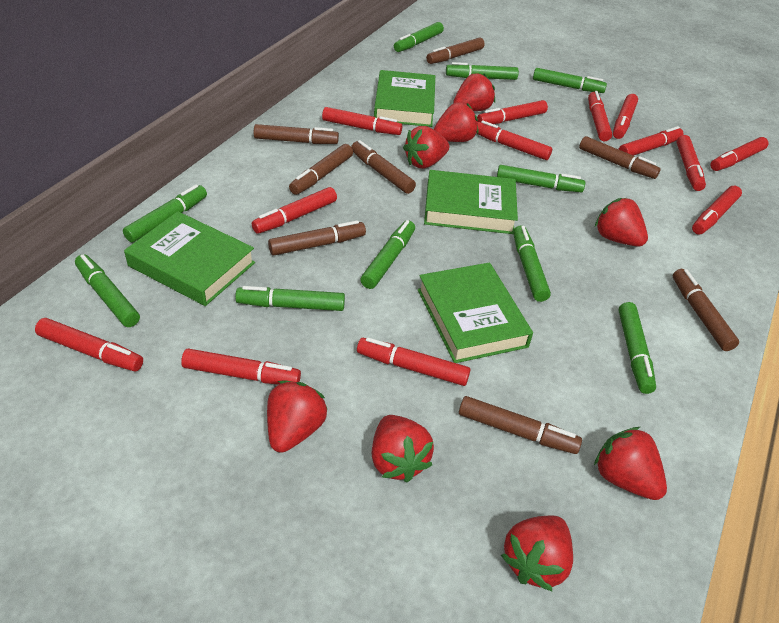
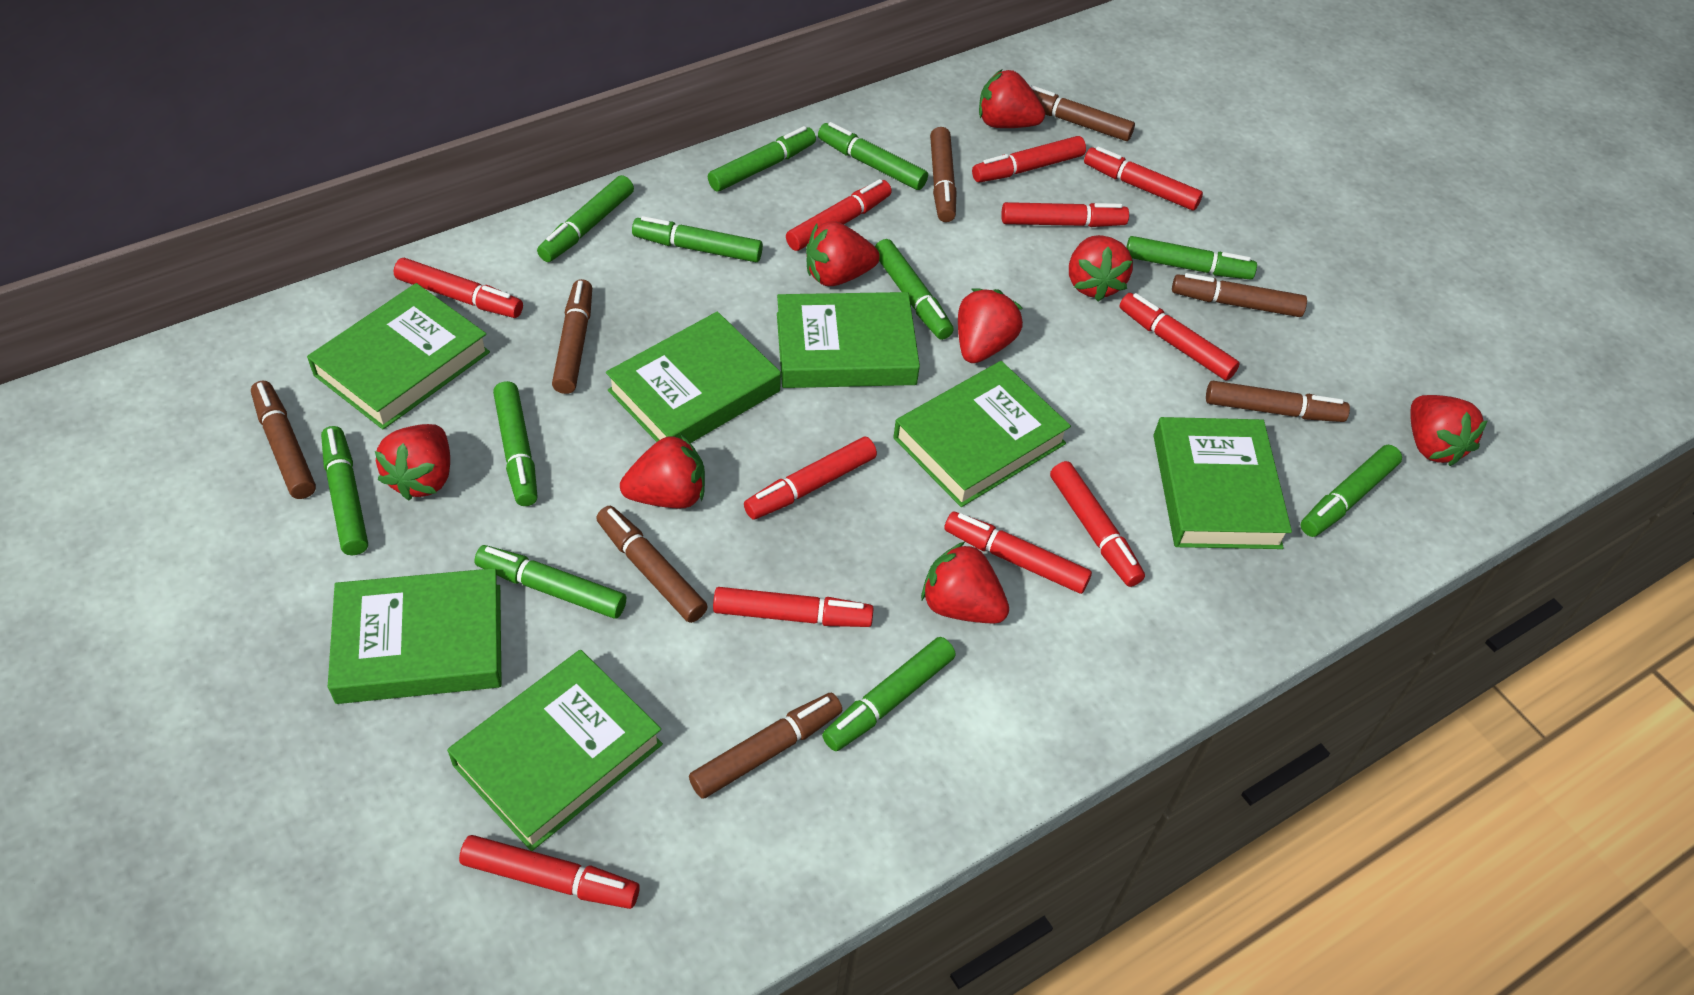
green book: 4 -> 7
green marker: 10 -> 11
red marker: 13 -> 11

